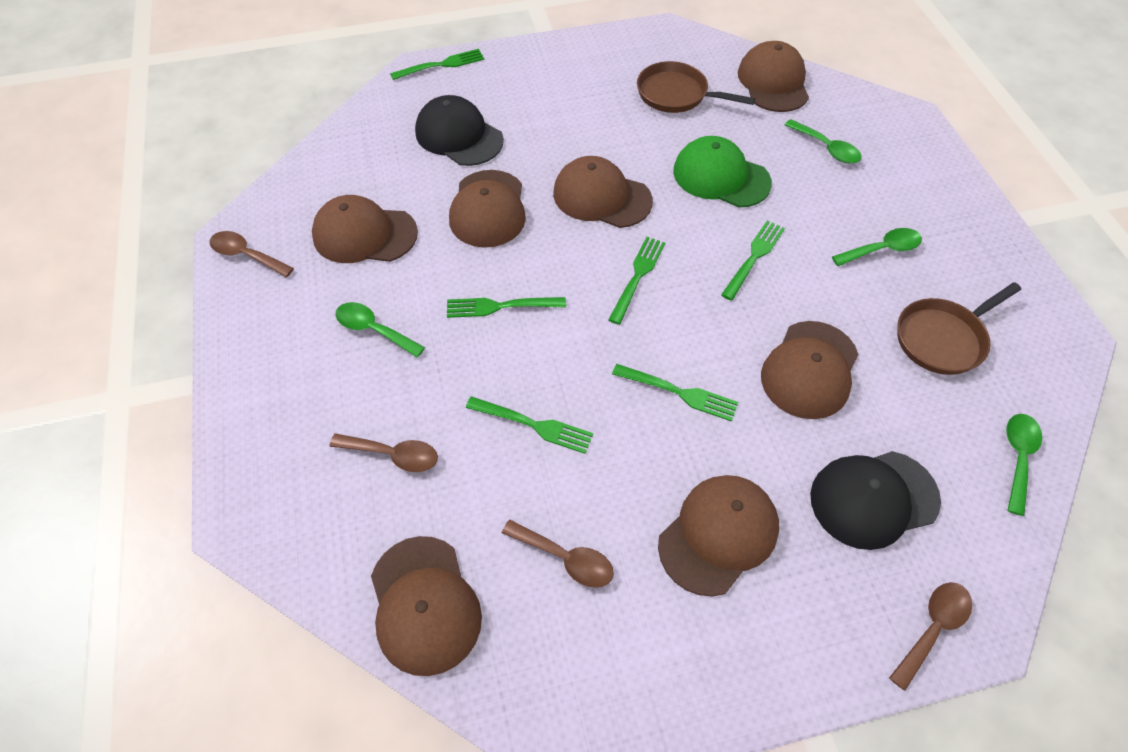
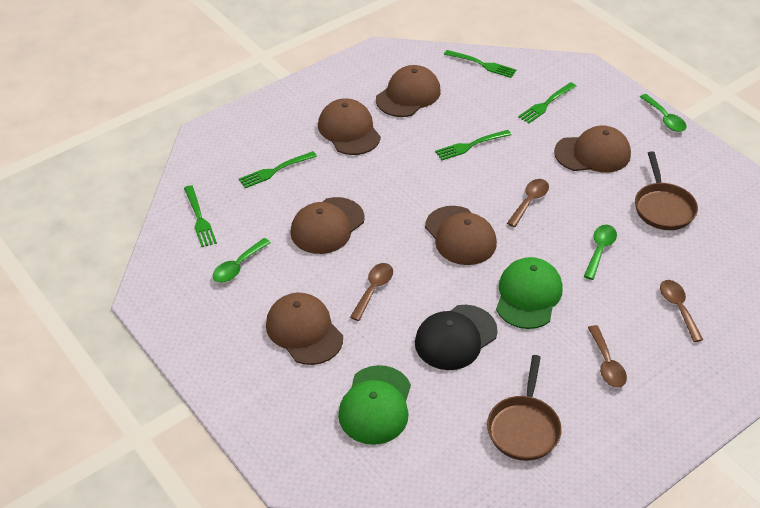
black cap: 2 -> 1
brown cap: 7 -> 6
green cap: 1 -> 2
green fork: 6 -> 5
green spoon: 4 -> 3

